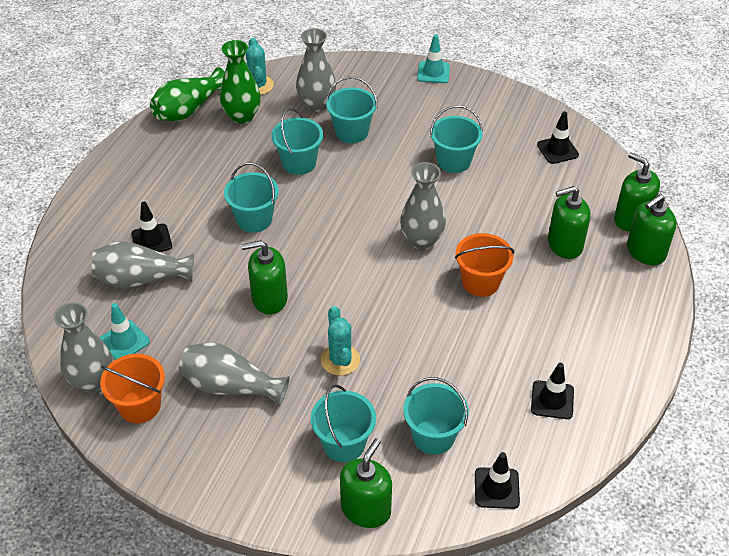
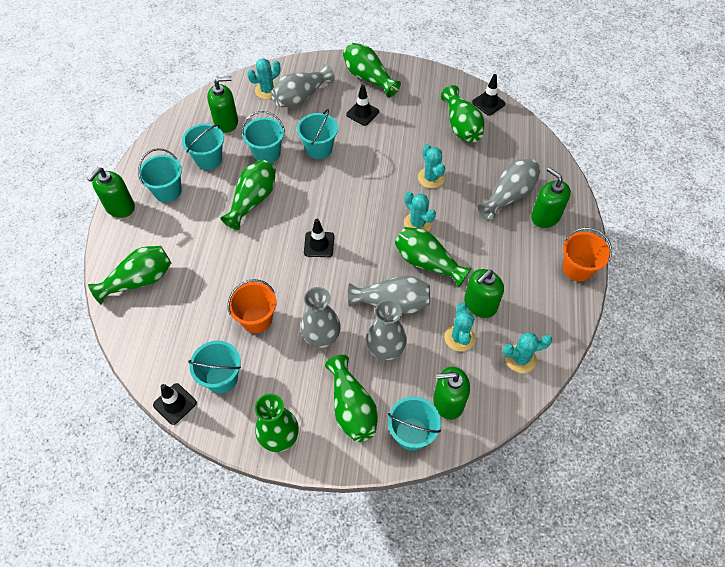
green vase: 2 -> 7
turquoise cactus: 2 -> 5
turquoise traffic cone: 2 -> 0

